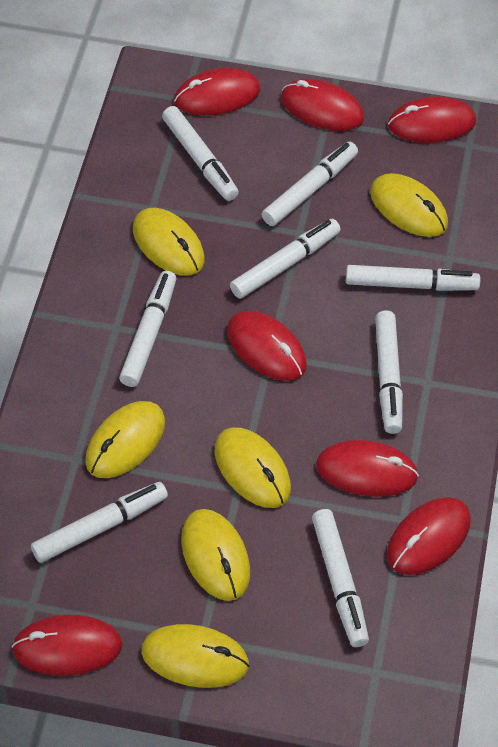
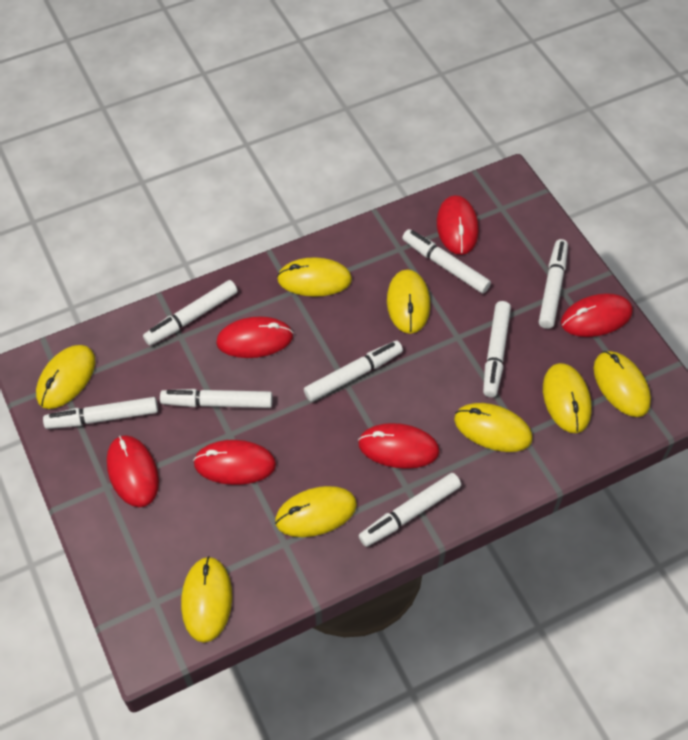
red mouse: 7 -> 6
yellow mouse: 6 -> 8

